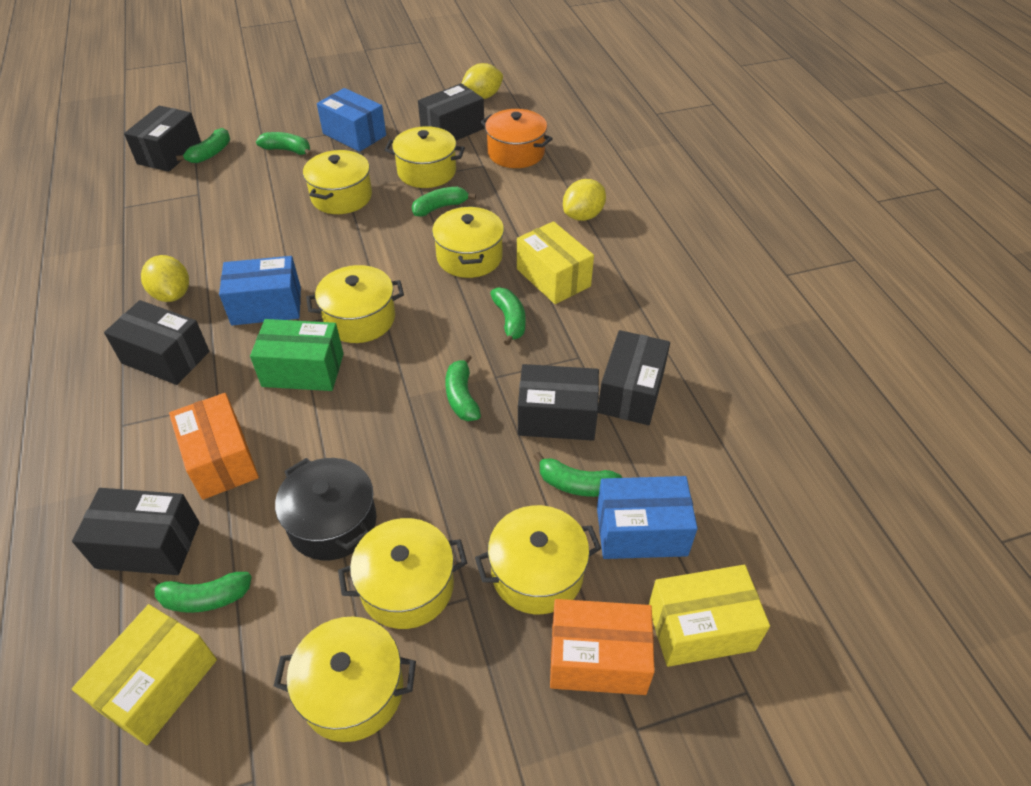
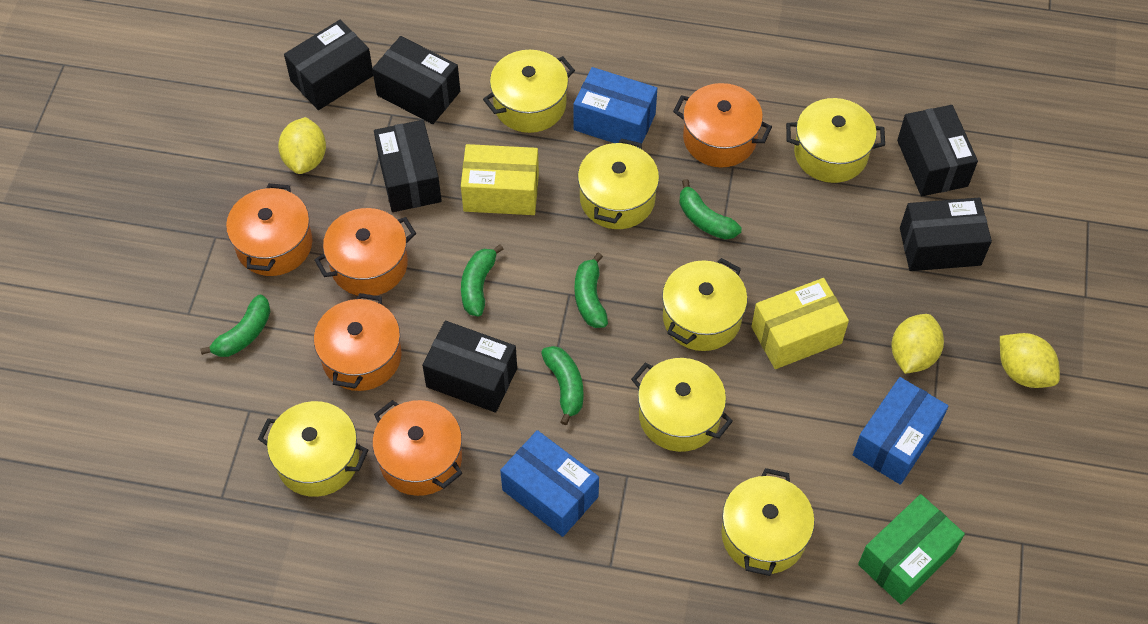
black pot: 1 -> 0
green banana: 7 -> 5
orange box: 2 -> 0
orange pot: 1 -> 5
yellow box: 3 -> 2

